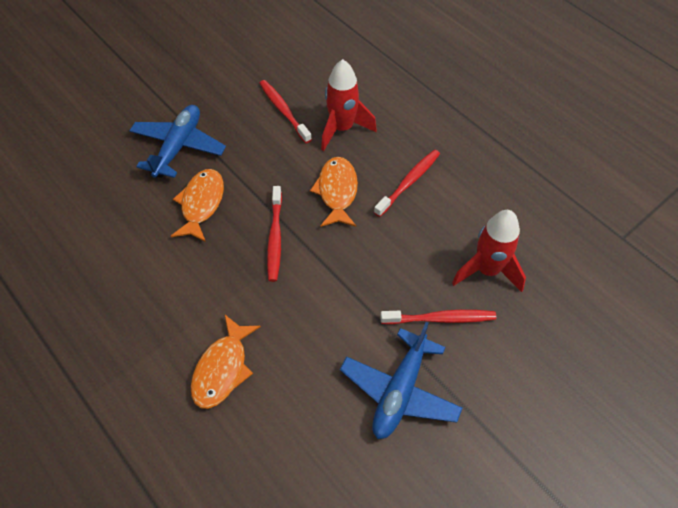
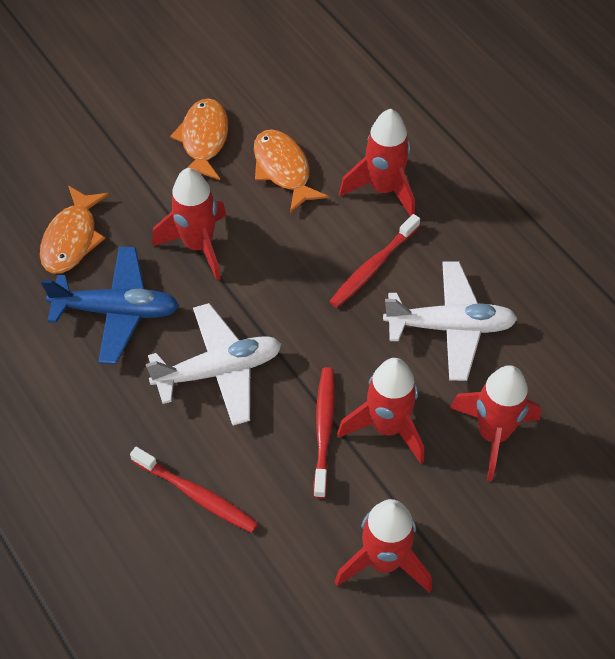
blue plane: 2 -> 1
red rocket: 2 -> 5
red toothbrush: 4 -> 3
white plane: 0 -> 2

